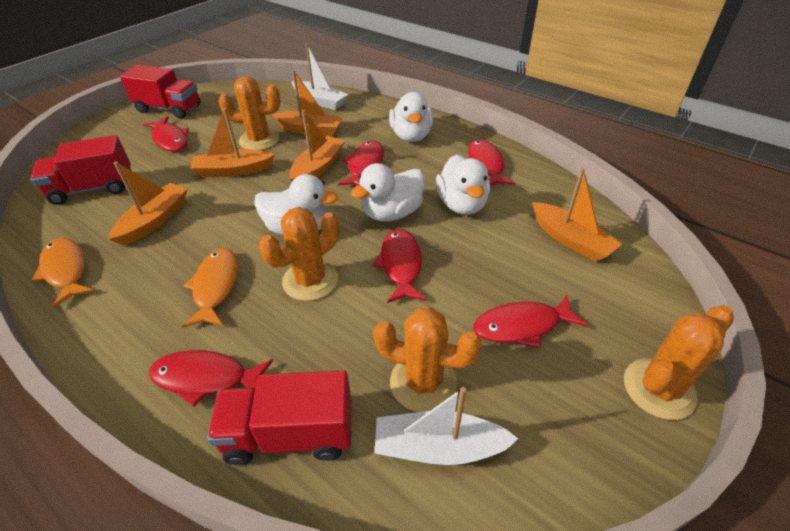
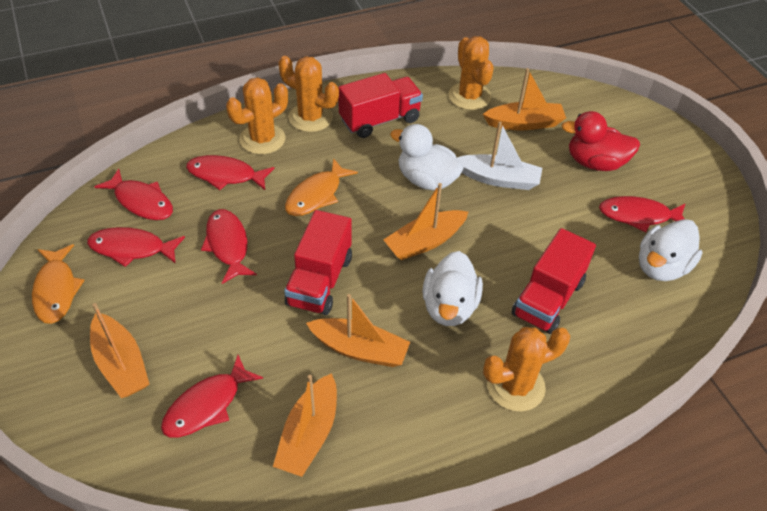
red duck: 0 -> 1
white boat: 2 -> 1
white duck: 4 -> 3

